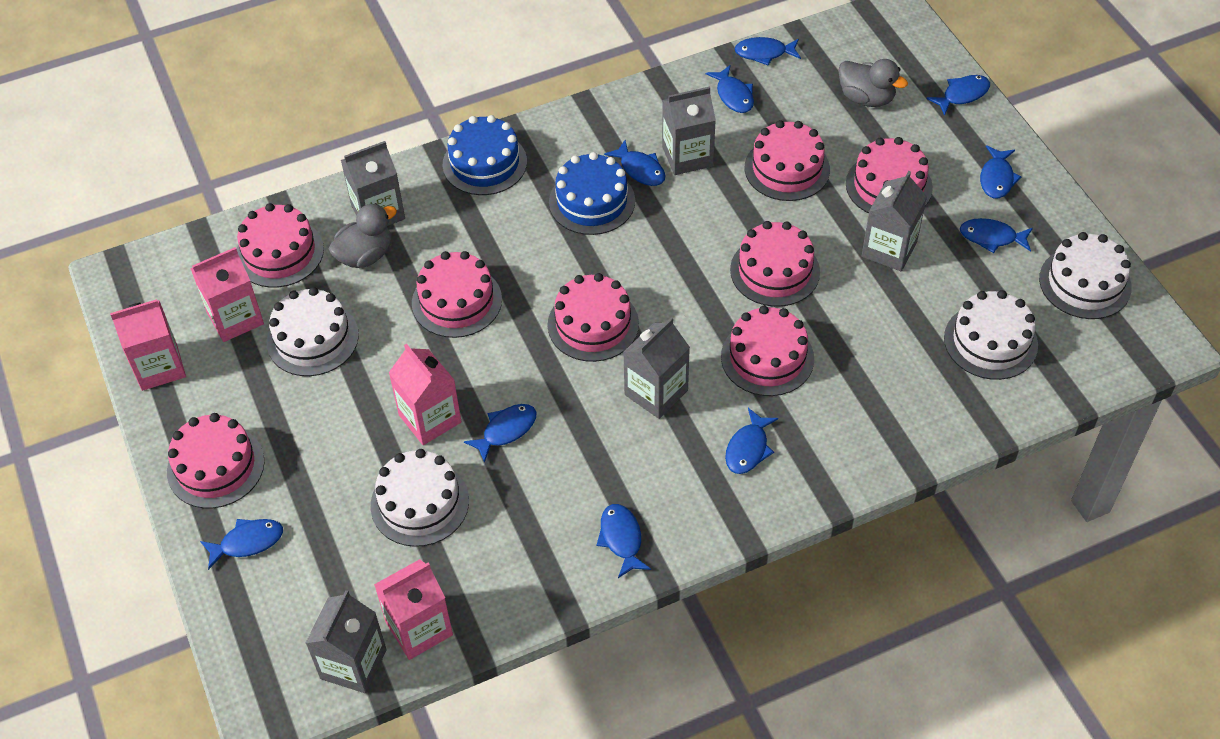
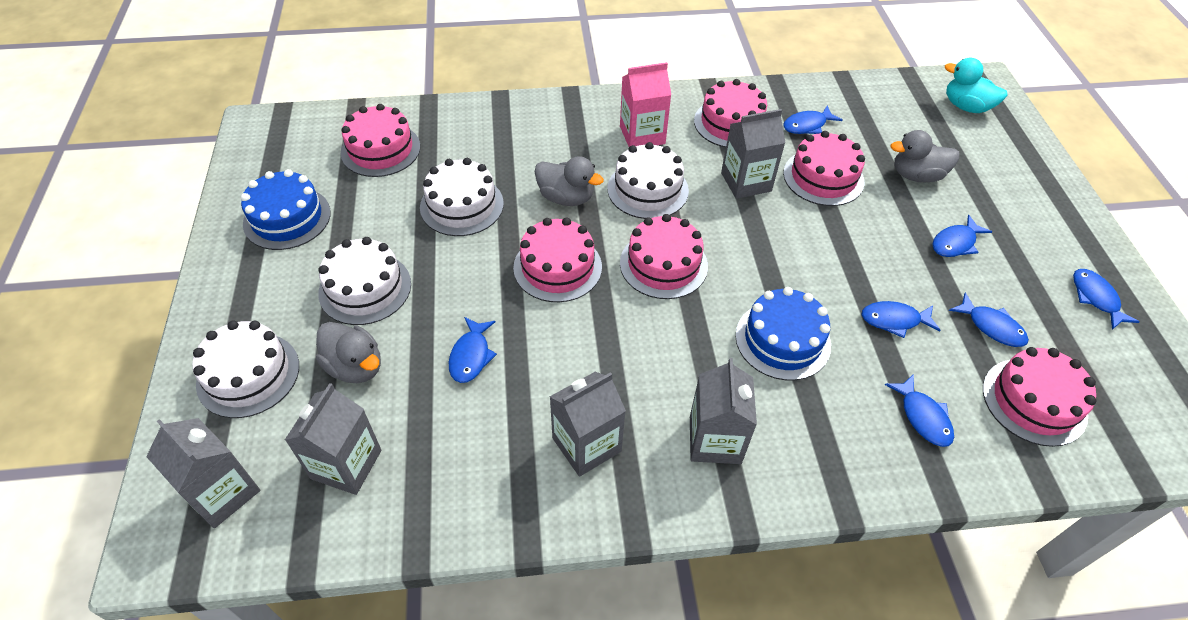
blue fish: 10 -> 7
grey duck: 2 -> 3
pink cake: 8 -> 6
pink carton: 4 -> 1
turquoise duck: 0 -> 1

